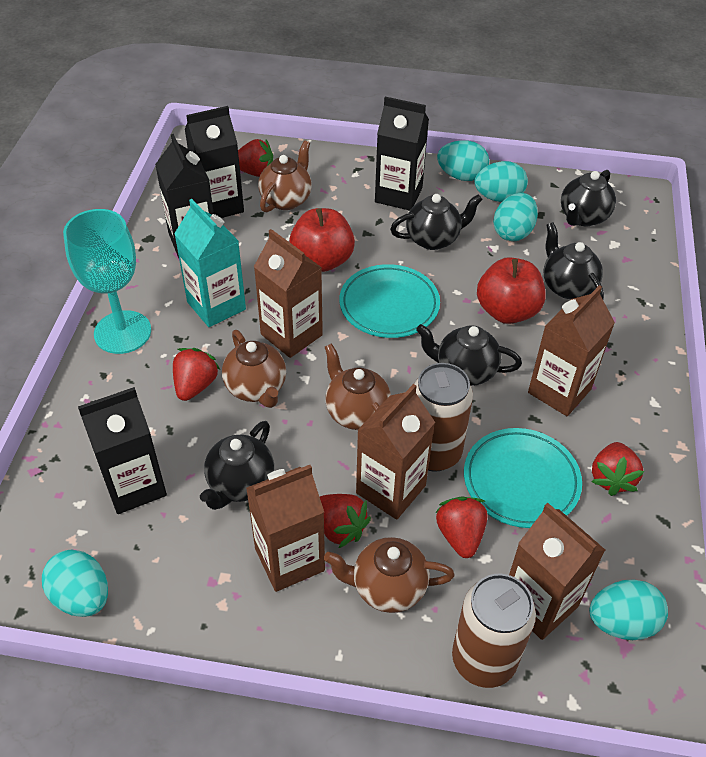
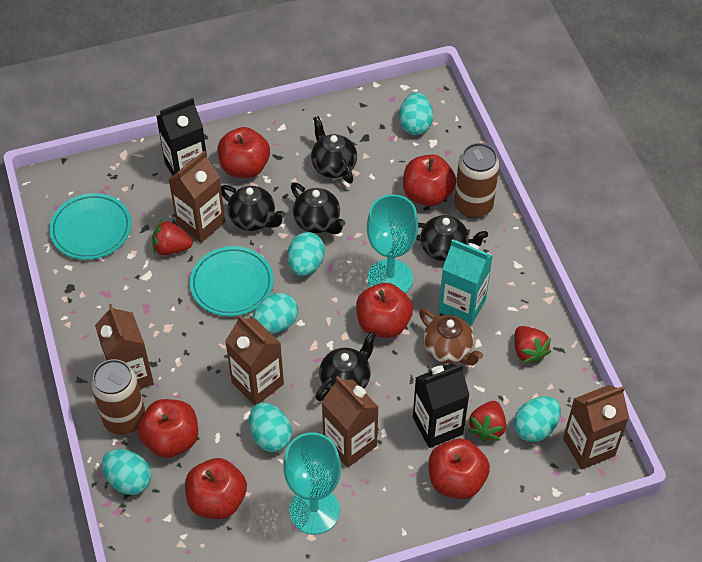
black carton: 4 -> 2
brown teapot: 4 -> 1
red apple: 2 -> 6
red strawberry: 5 -> 3
turquoise egg: 5 -> 6
turquoise goblet: 1 -> 2

